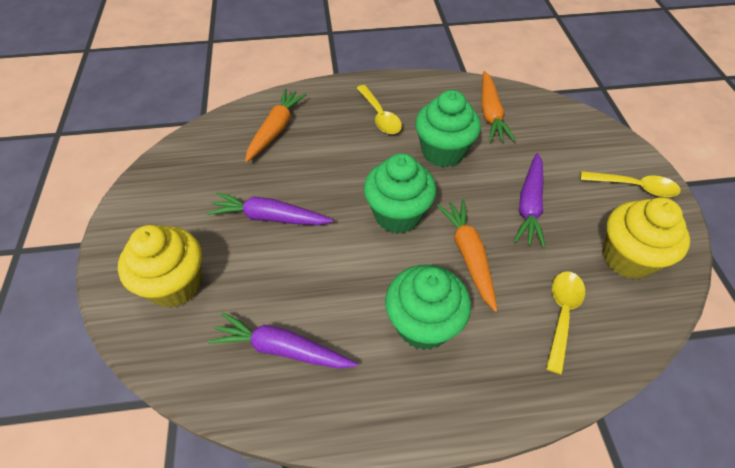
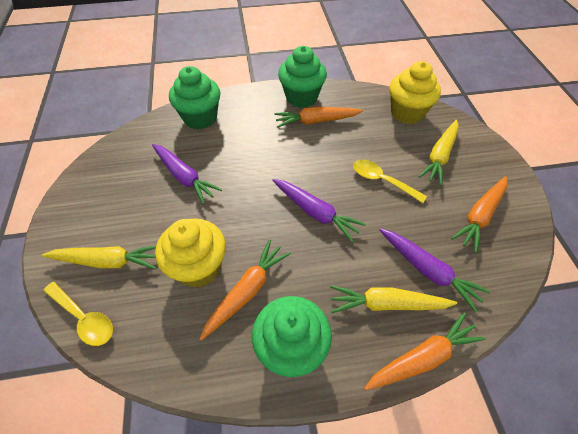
orange carrot: 3 -> 4
yellow carrot: 0 -> 3
yellow spoon: 3 -> 2

